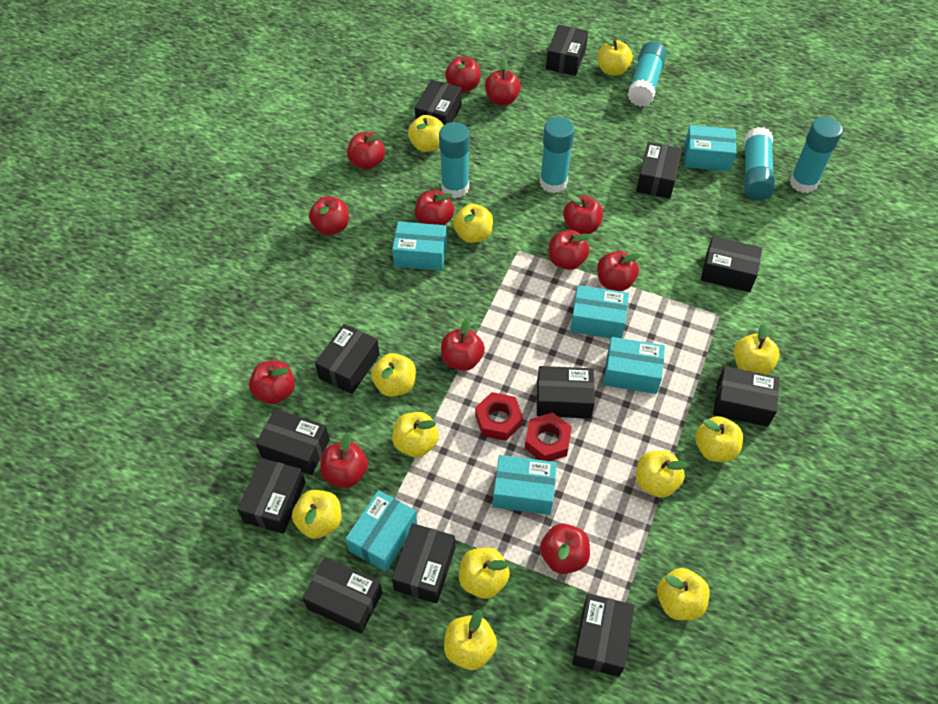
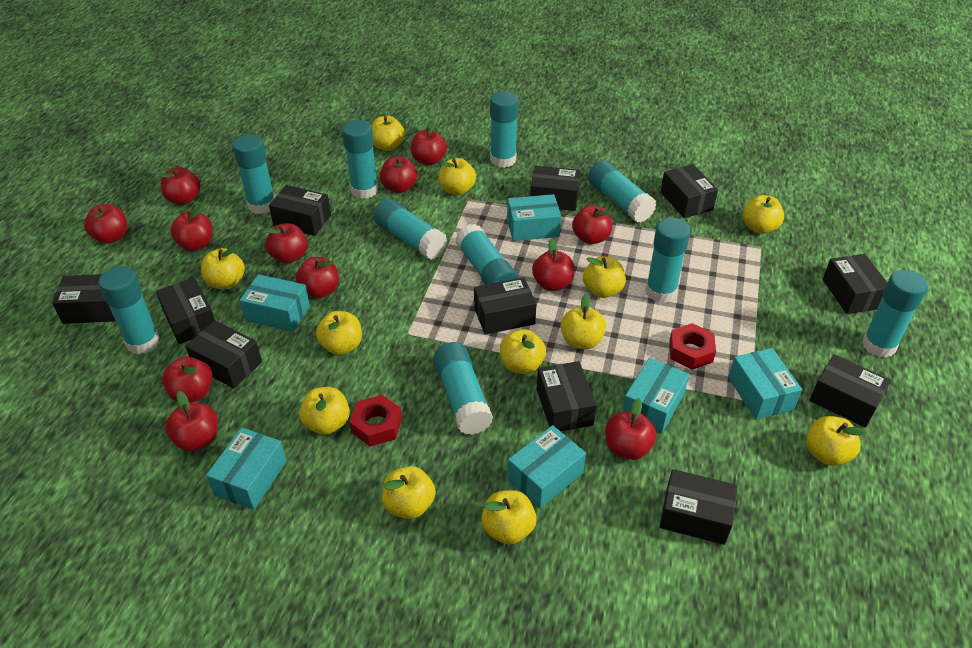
black box: 12 -> 11
turquoise glue stick: 5 -> 10

